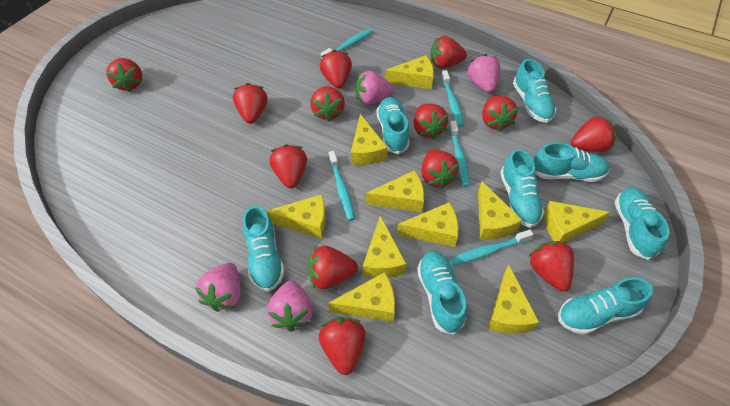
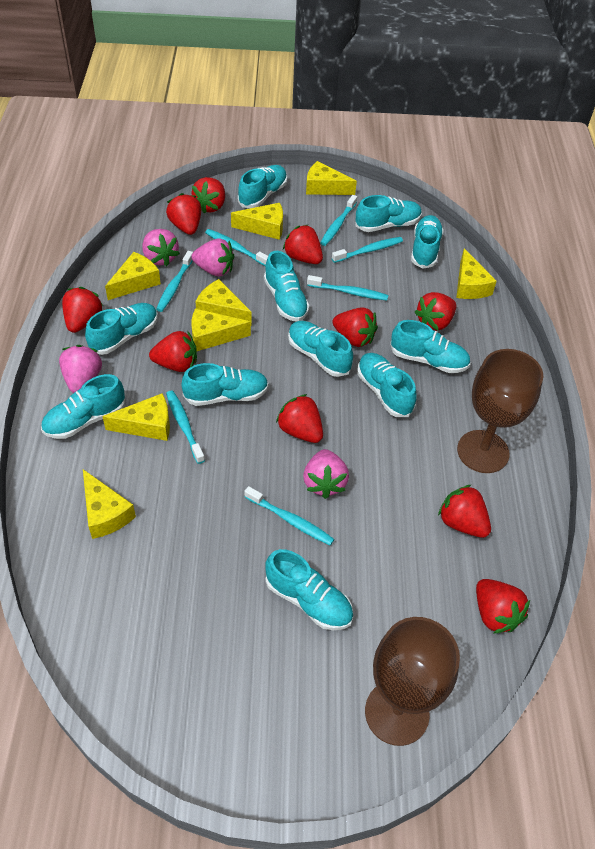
brown goblet: 0 -> 2
red strawberry: 13 -> 10
turquoise shoe: 8 -> 11
turquoise toothbrush: 5 -> 7
yellow cheese: 10 -> 8

